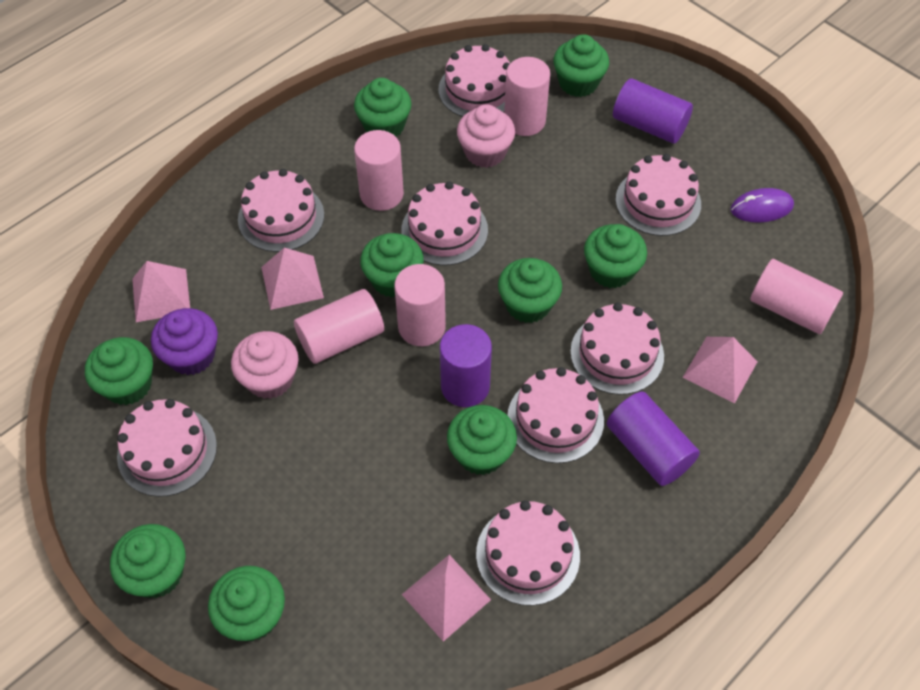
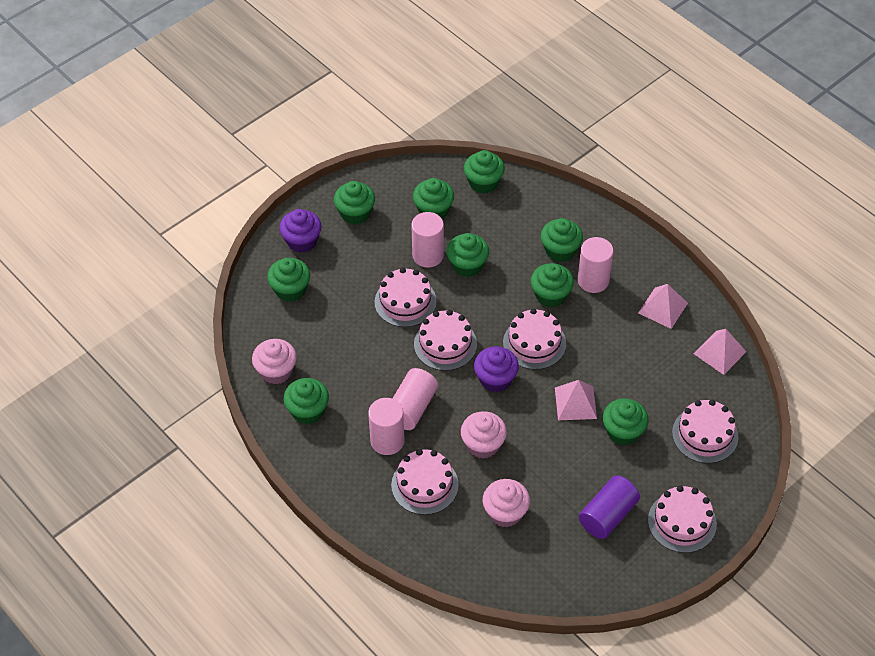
pink cake: 8 -> 6
pink cupcake: 2 -> 3
pink cylinder: 5 -> 4
pink pyramid: 4 -> 3
purple cupcake: 1 -> 2
purple cylinder: 3 -> 1
purple mouse: 1 -> 0

